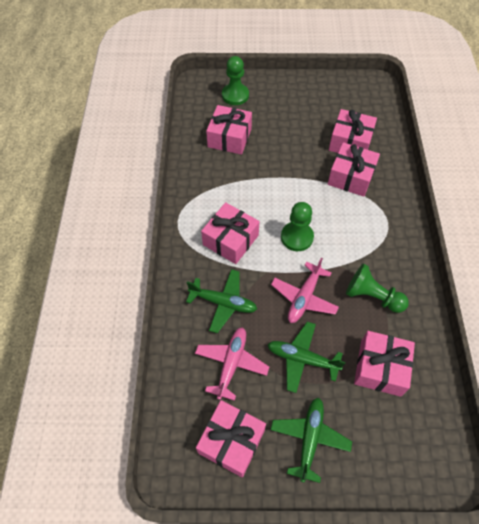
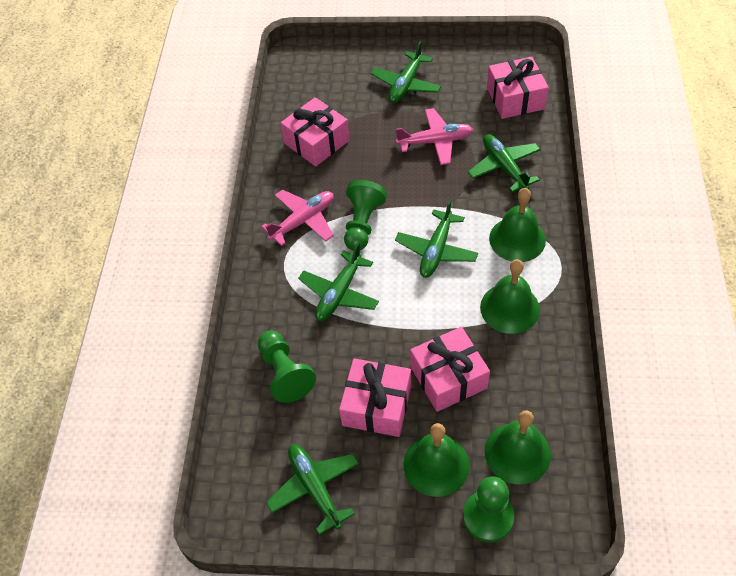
green bell: 0 -> 4
green plane: 3 -> 5
pink gift: 6 -> 4

